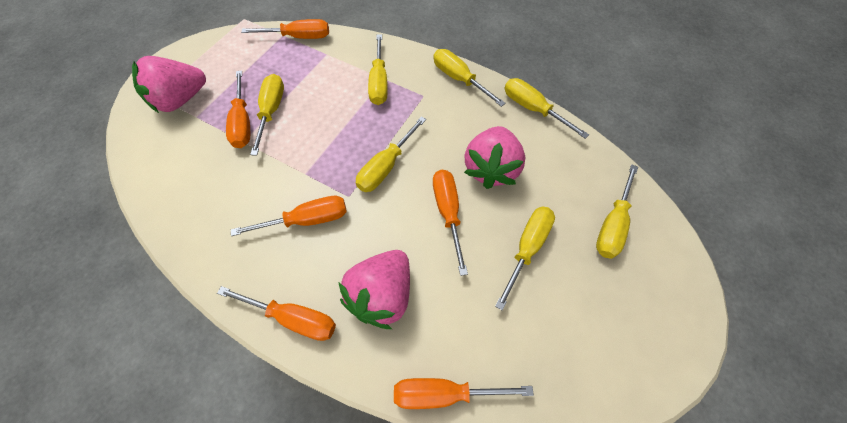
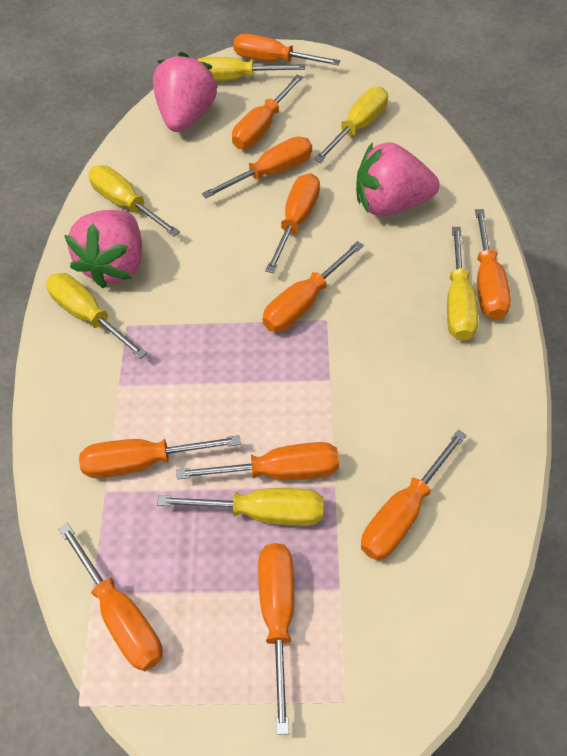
orange screwdriver: 6 -> 11
yellow screwdriver: 7 -> 6

